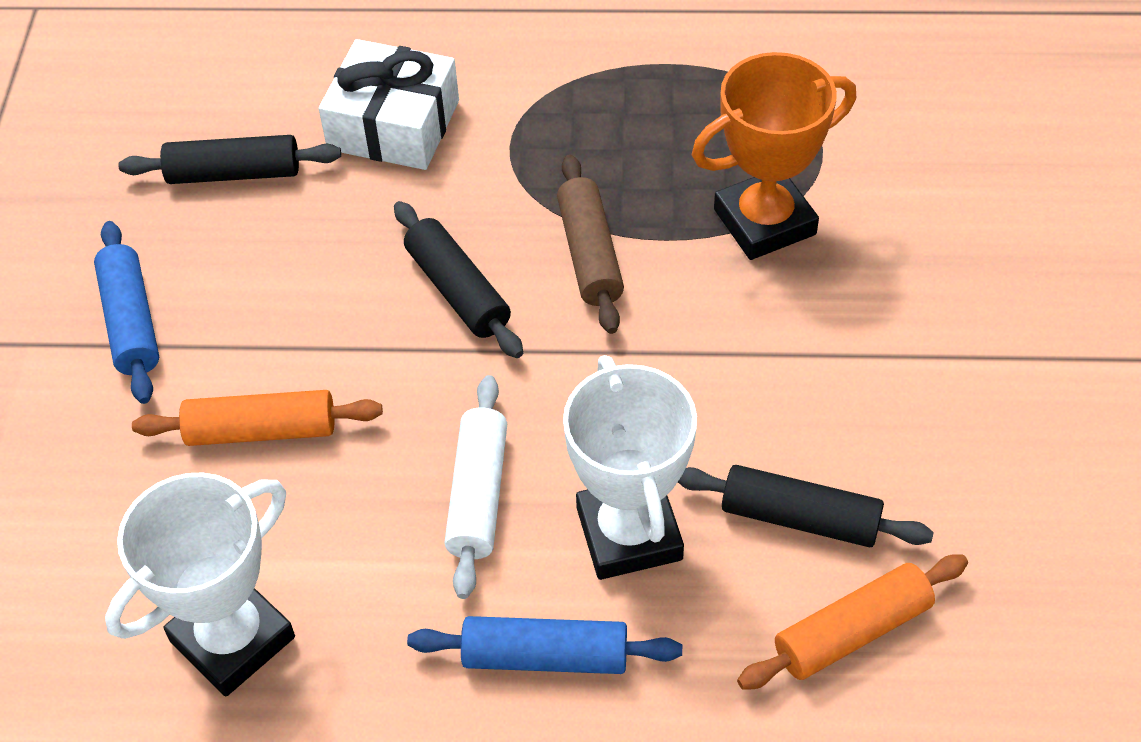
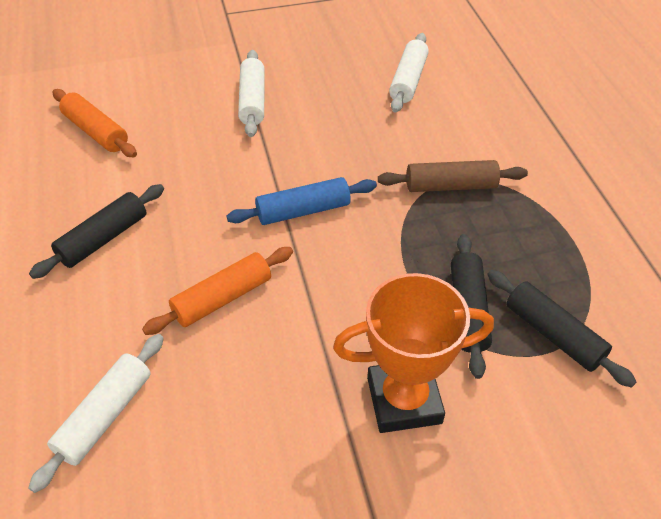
blue rolling pin: 2 -> 1
white gift: 1 -> 0
white rolling pin: 1 -> 3
white trophy: 2 -> 0

